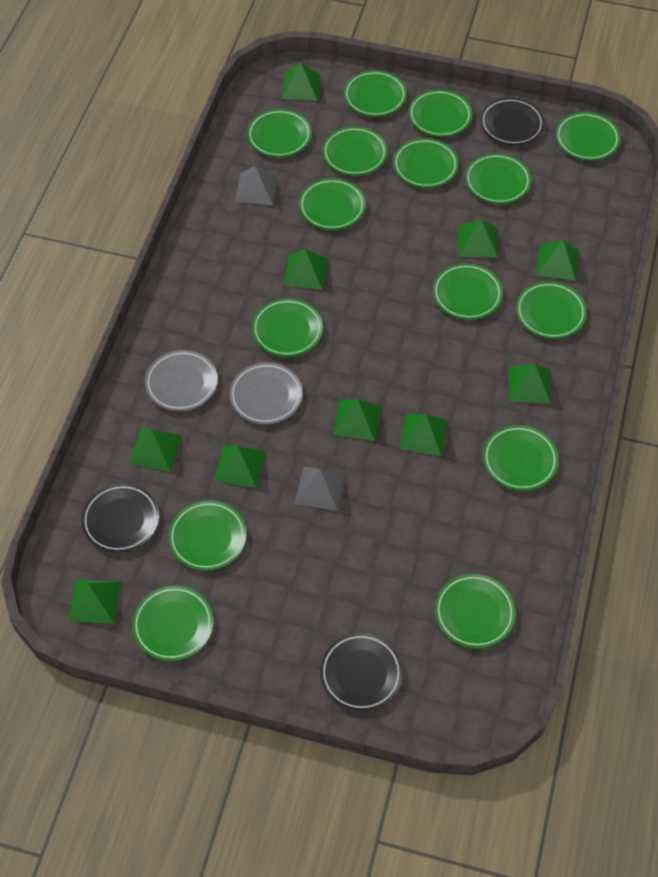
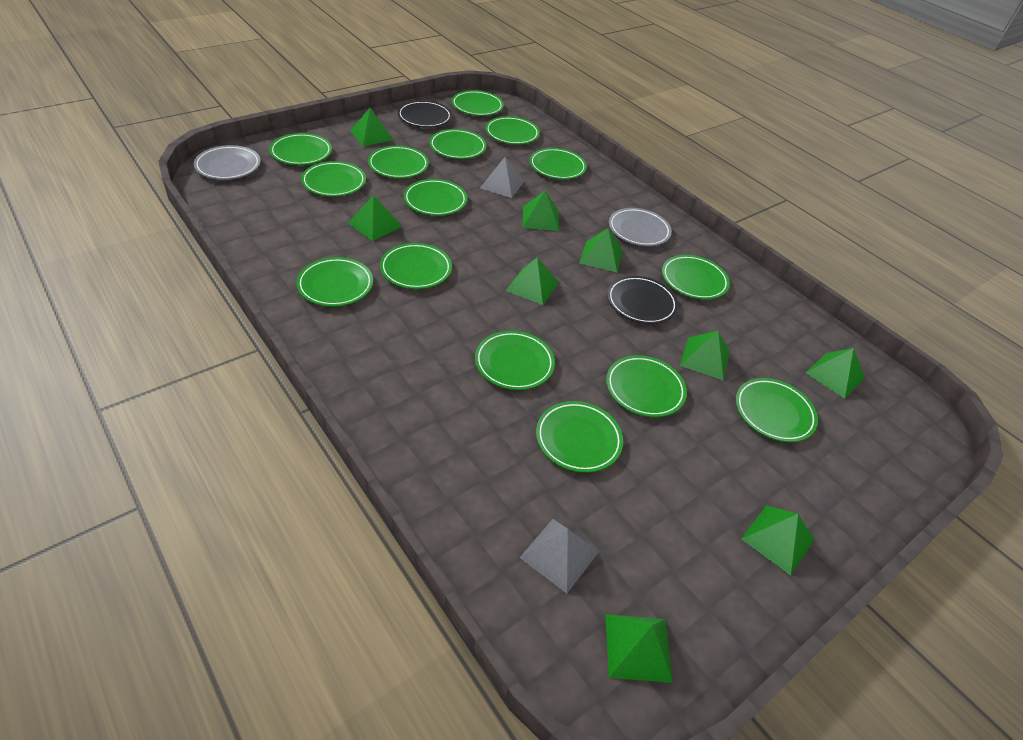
black plate: 3 -> 2
green pyramid: 10 -> 9

